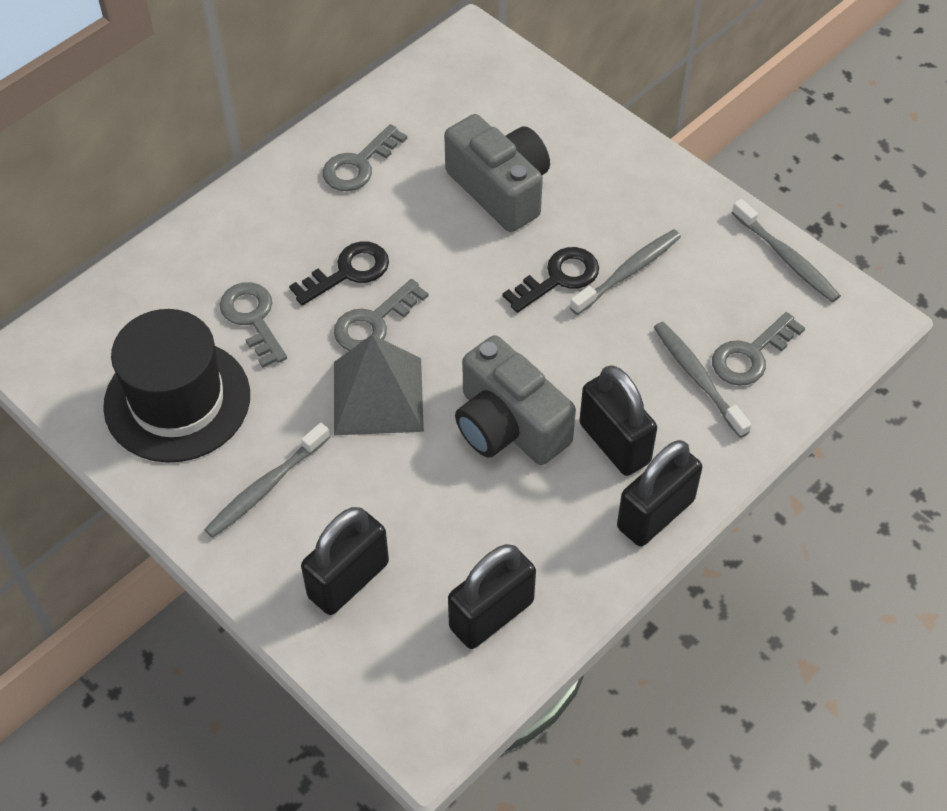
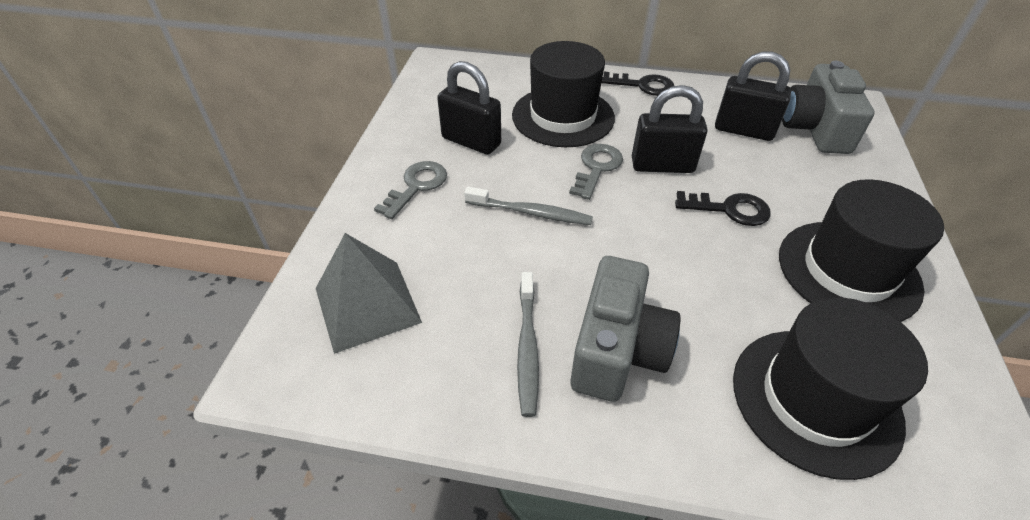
black hat: 1 -> 3
black padlock: 4 -> 3
grey key: 4 -> 2
grey toothbrush: 4 -> 2

